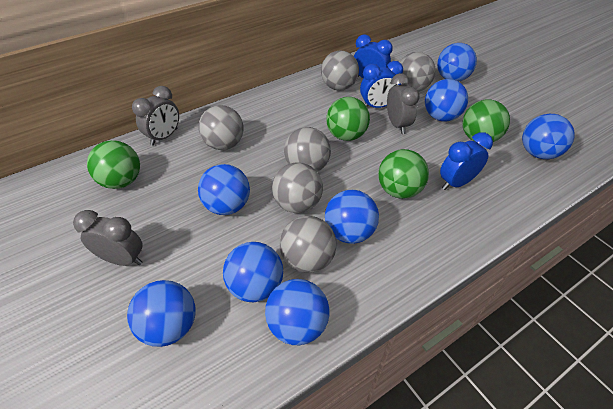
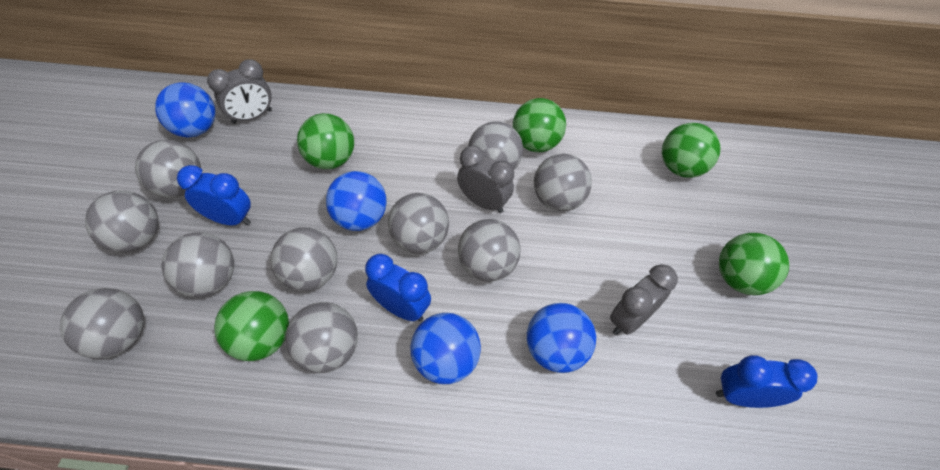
blue ball: 8 -> 4
green ball: 4 -> 5
grey ball: 6 -> 10

